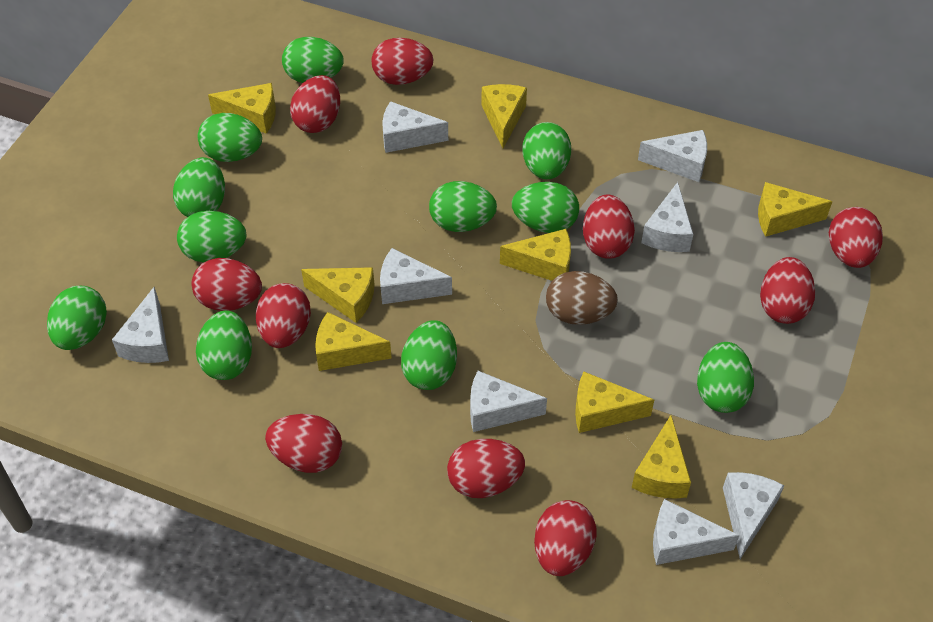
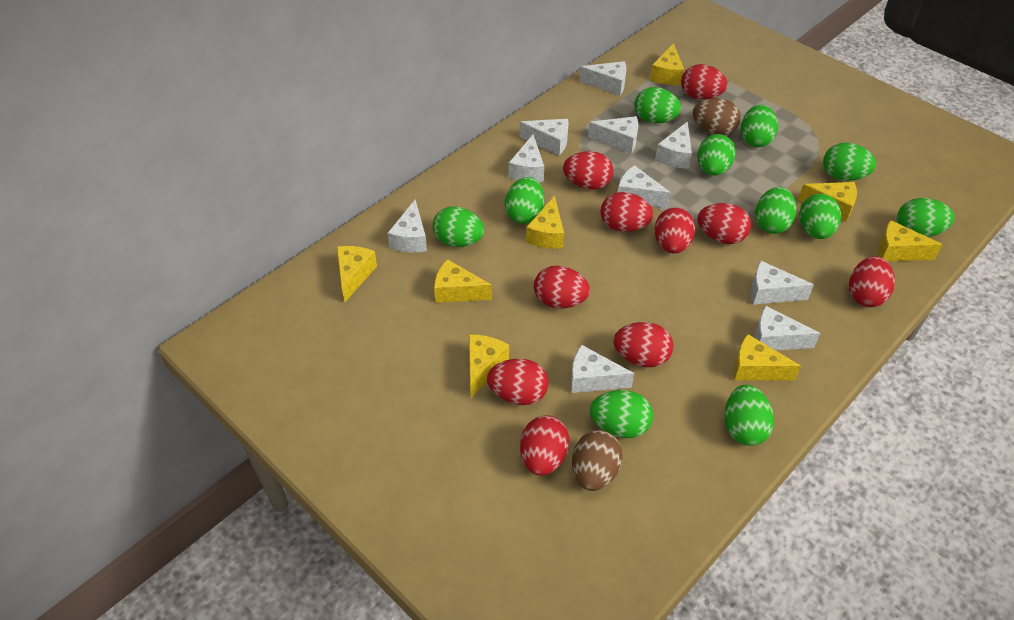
brown egg: 1 -> 2
white cheese: 8 -> 10

